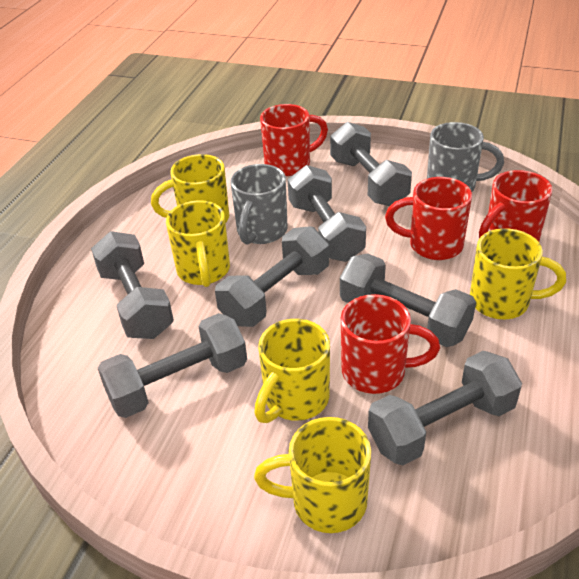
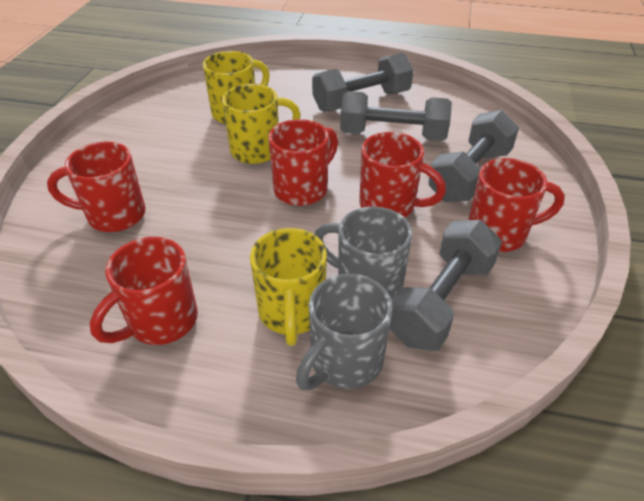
grey dumbbell: 7 -> 4
red mug: 4 -> 5
yellow mug: 5 -> 3

